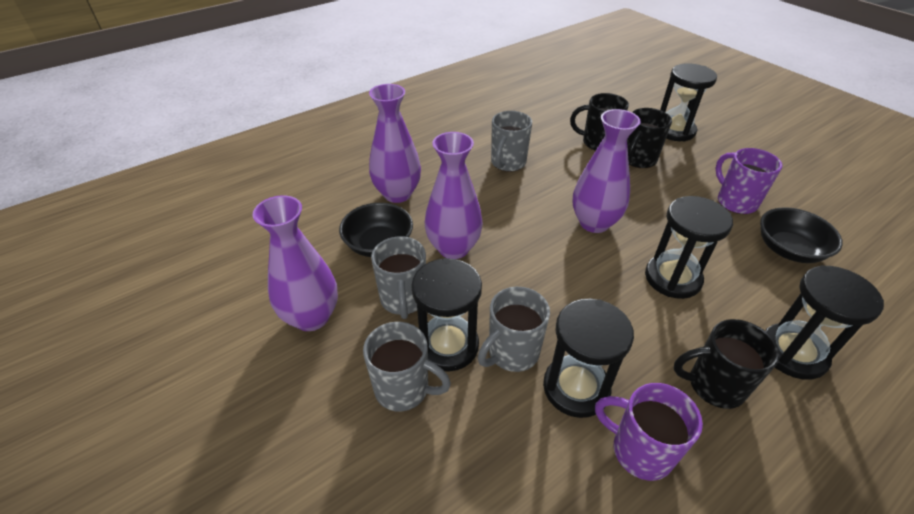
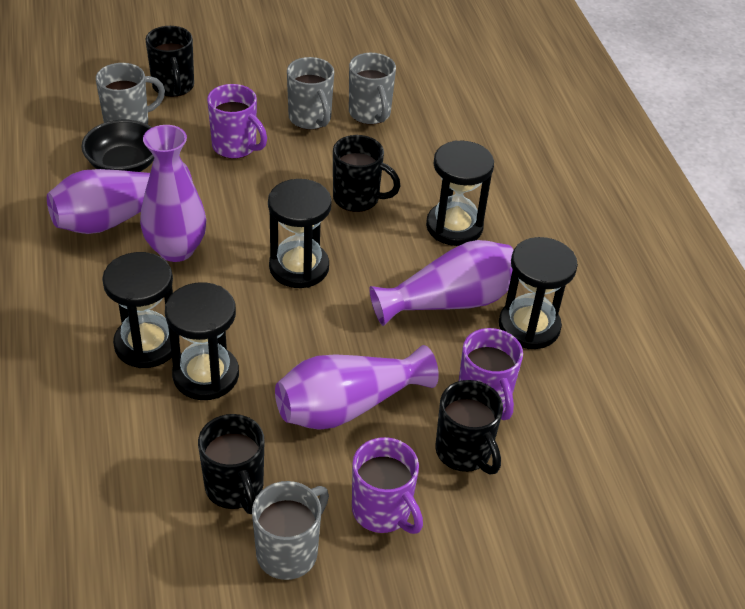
black bowl: 2 -> 1
black mug: 3 -> 4
purple mug: 2 -> 3

